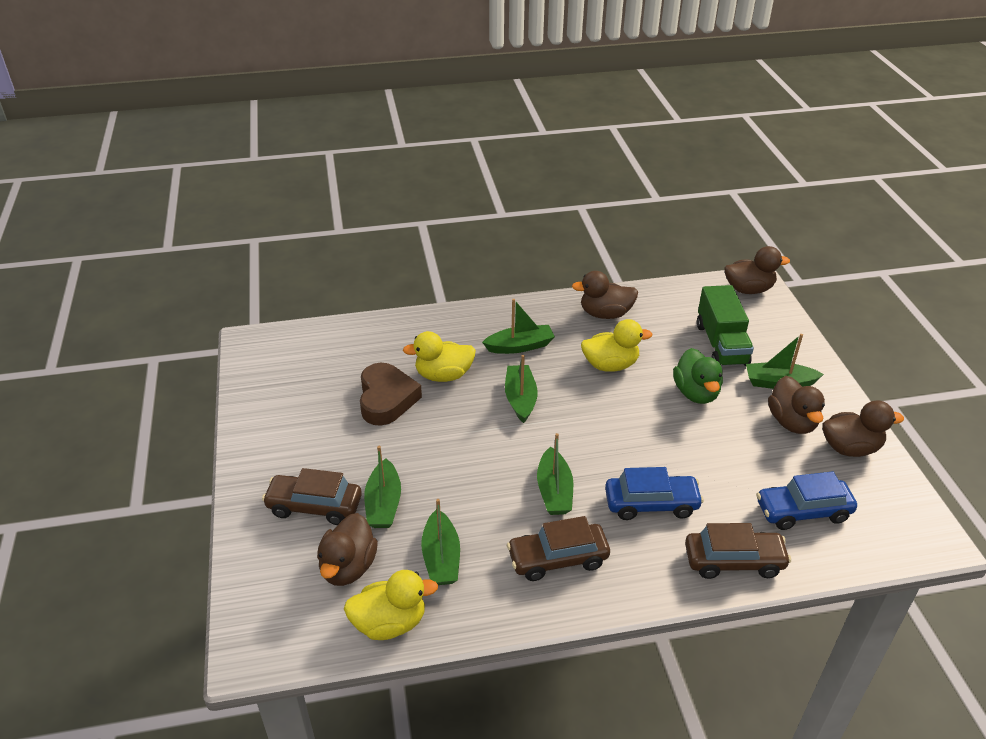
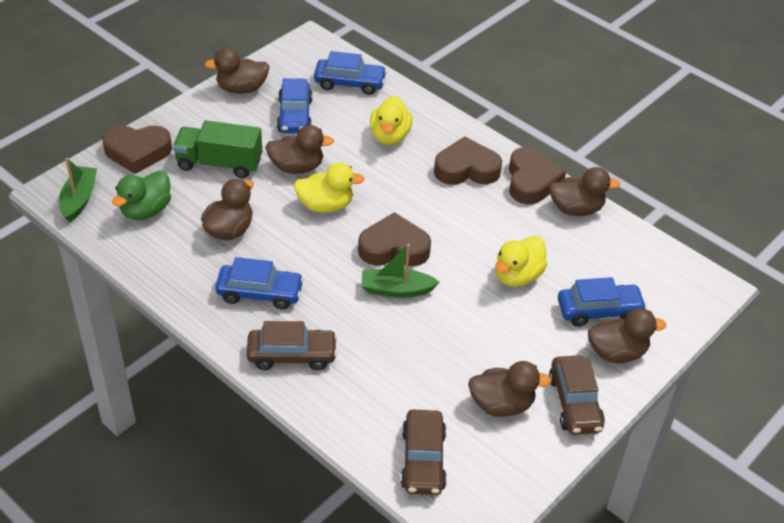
blue car: 2 -> 4
brown duck: 5 -> 6
brown heart: 1 -> 4
green boat: 6 -> 2

